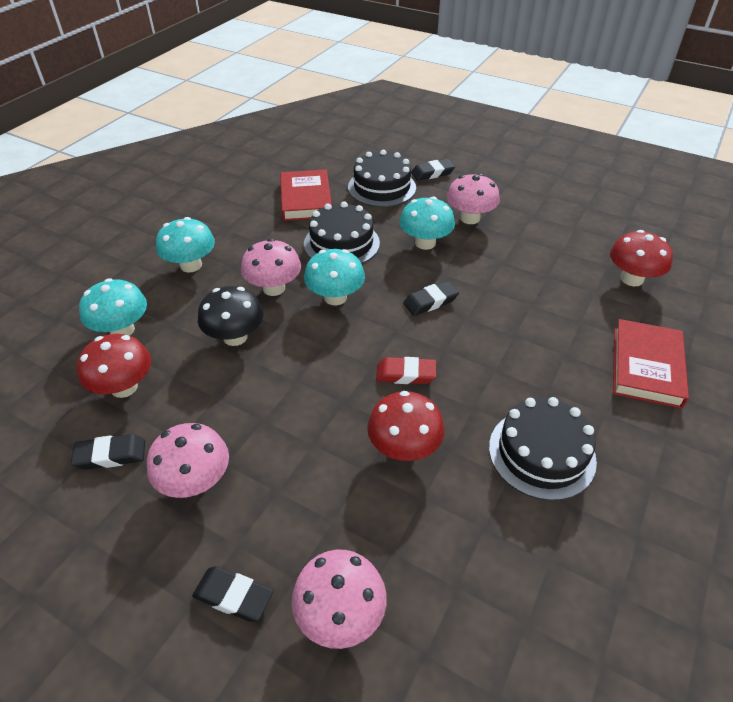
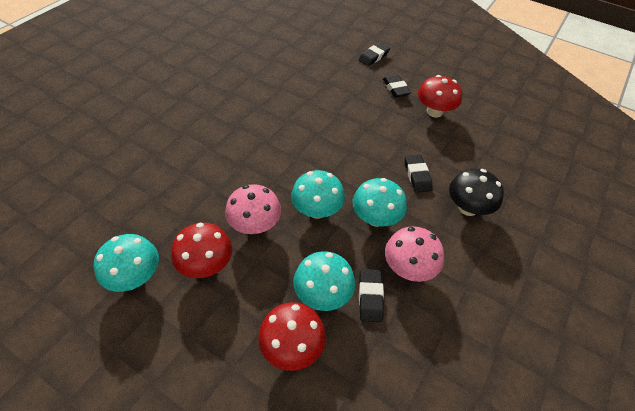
black cake: 3 -> 0
pink mushroom: 4 -> 2
red book: 2 -> 0
red eraser: 1 -> 0

